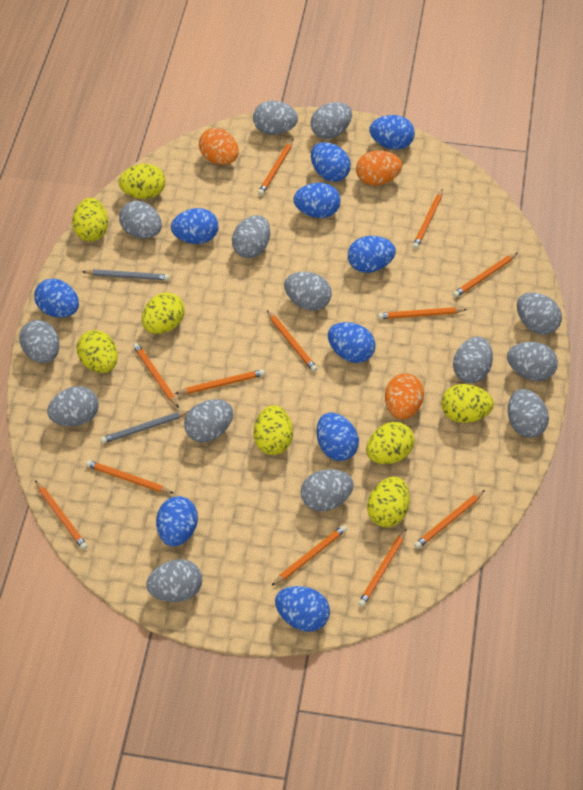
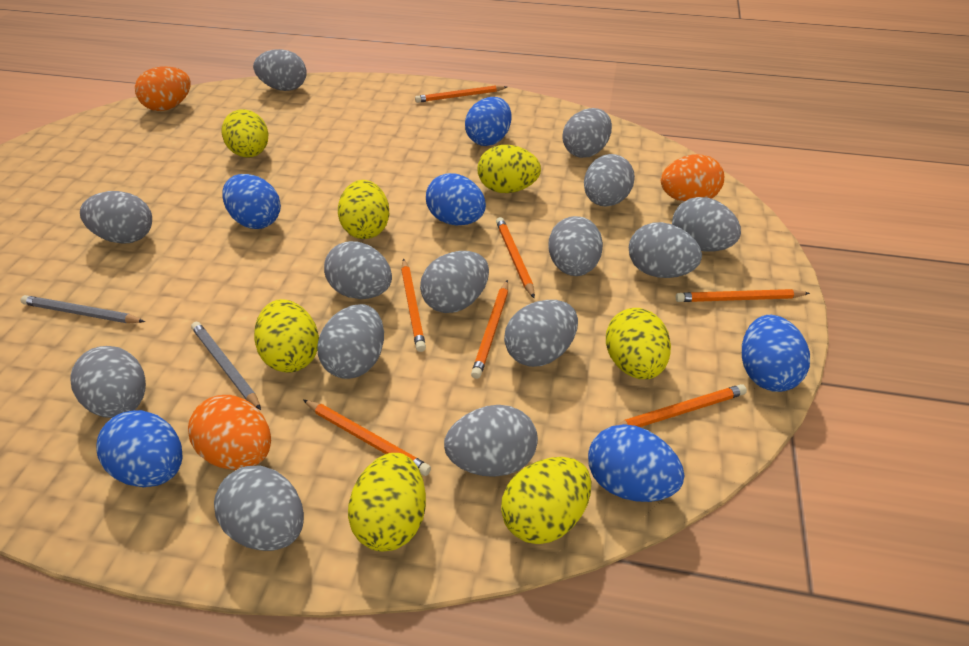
blue egg: 10 -> 6
orange pencil: 12 -> 7
yellow egg: 8 -> 7

